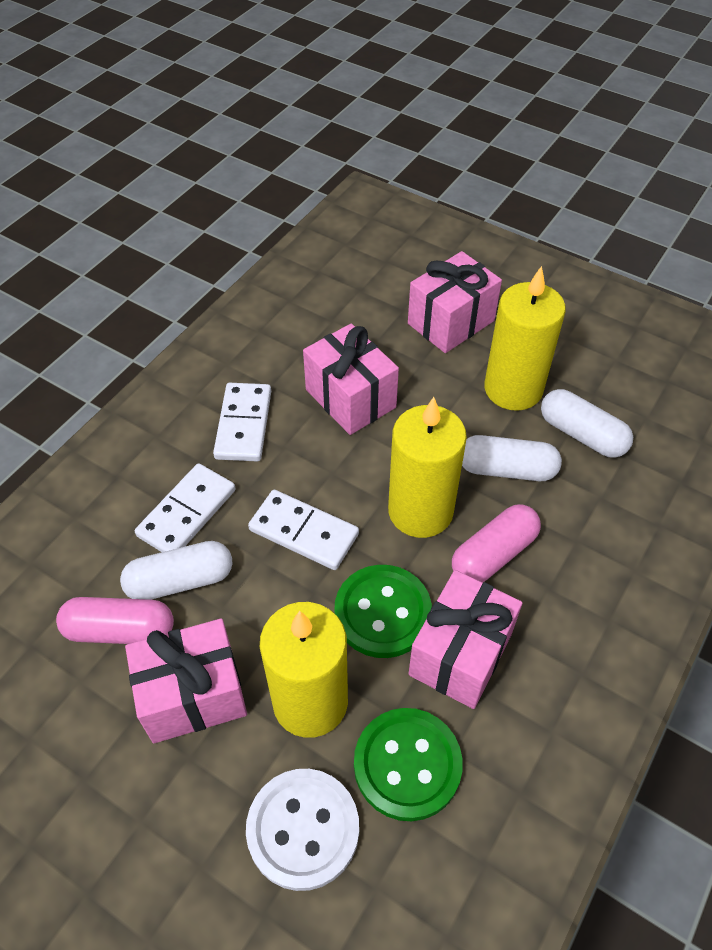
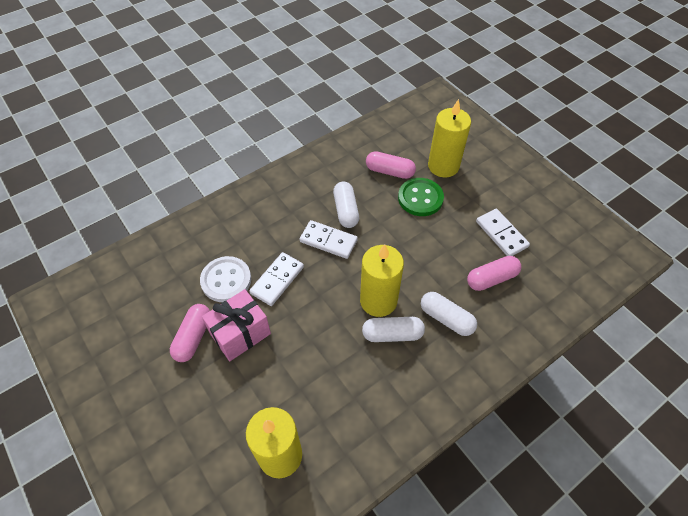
green button: 2 -> 1
pink capsule: 2 -> 3
pink gift: 4 -> 1

